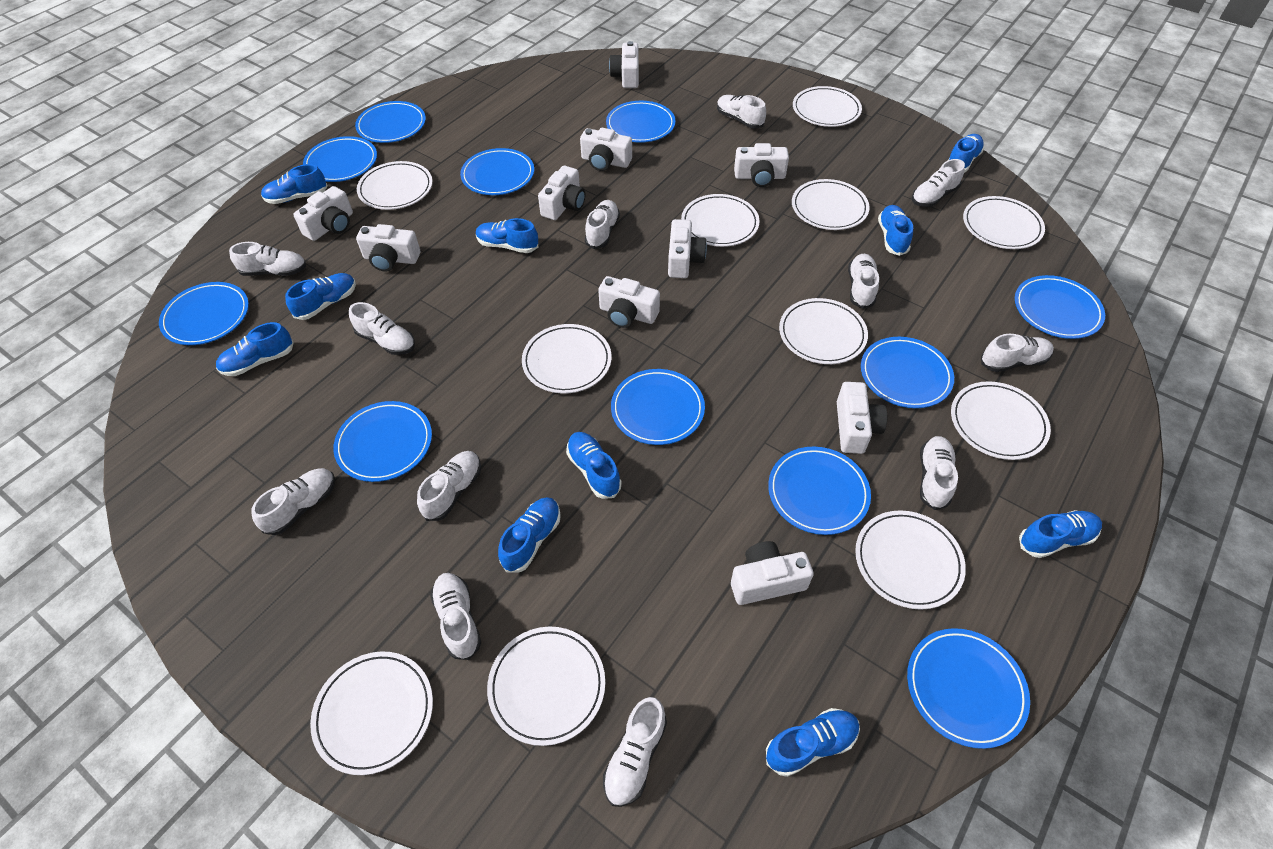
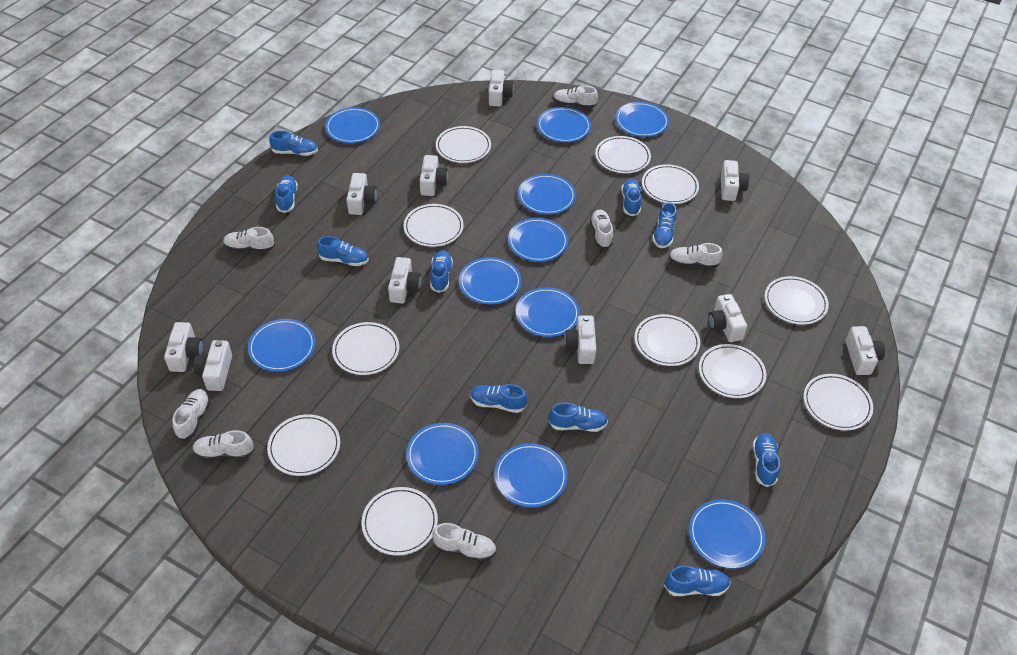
white shoe: 12 -> 7

